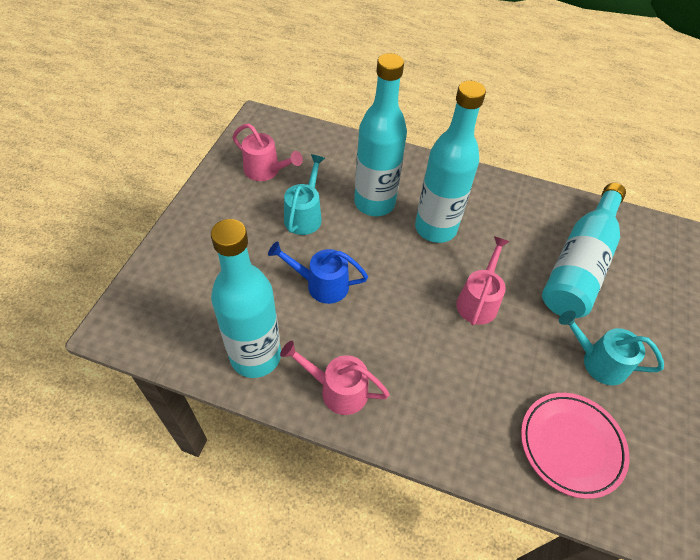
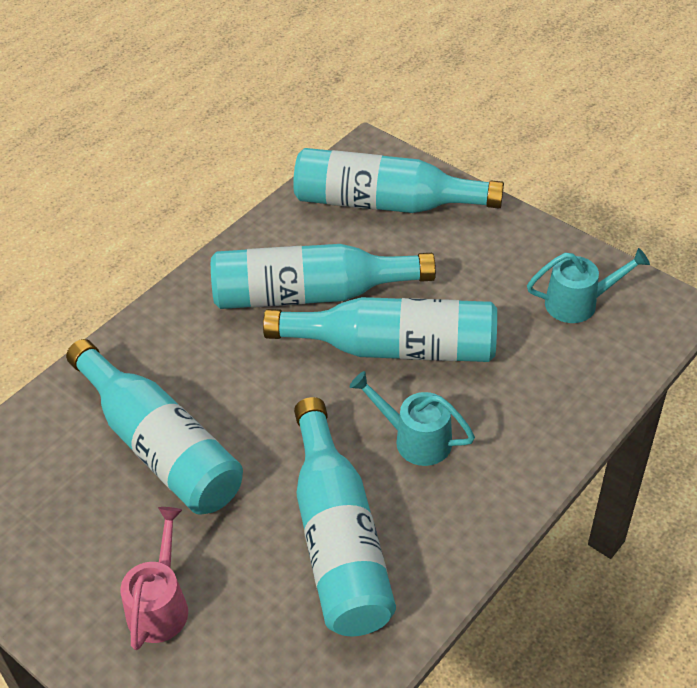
blue watering can: 1 -> 0
pink plate: 1 -> 0
pink watering can: 3 -> 1
turquoise bottle: 4 -> 5

